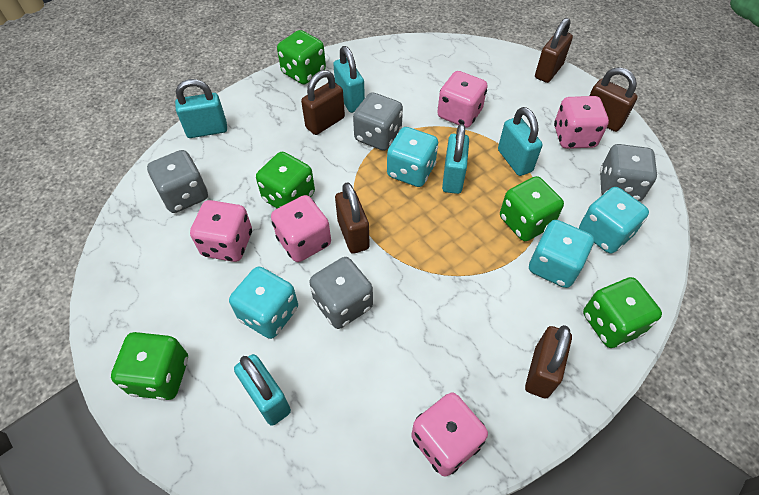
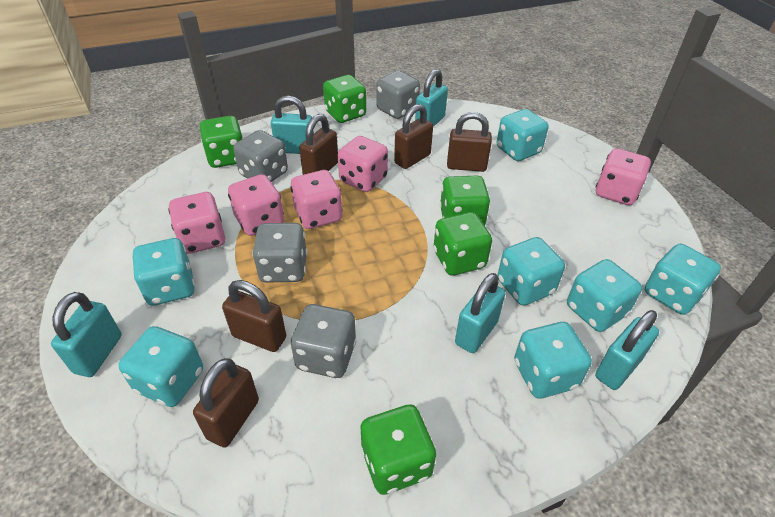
turquoise dice: 4 -> 7

